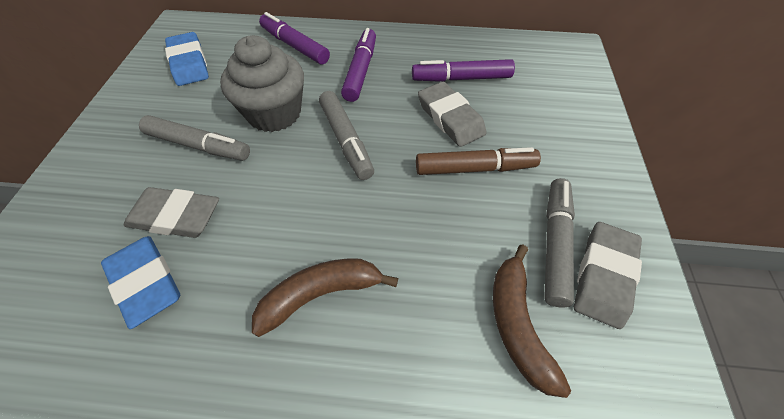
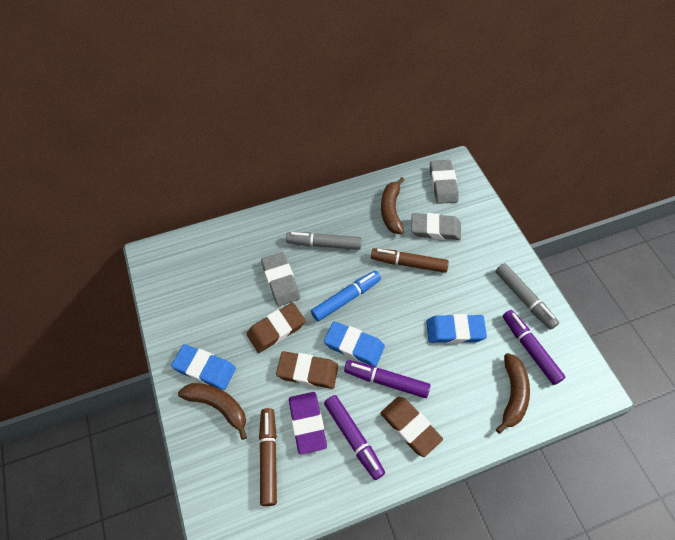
blue eraser: 2 -> 3
blue marker: 0 -> 1
brown banana: 2 -> 3
brown eraser: 0 -> 3
brown marker: 1 -> 2
grey cupcake: 1 -> 0
grey marker: 3 -> 2
purple eraser: 0 -> 1

